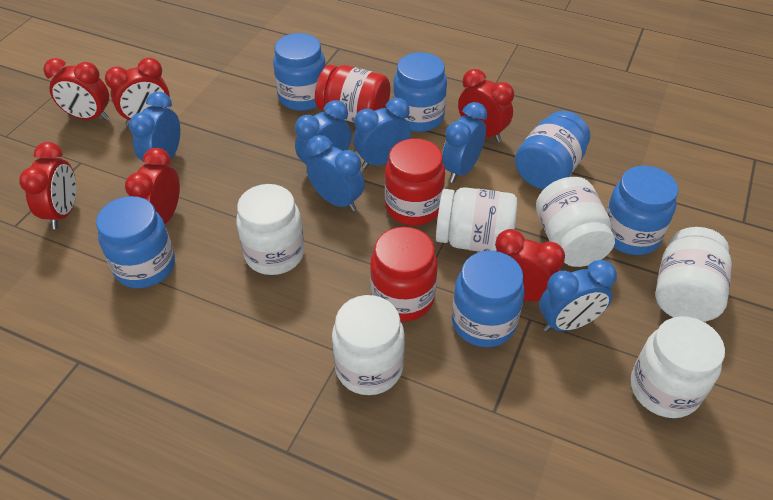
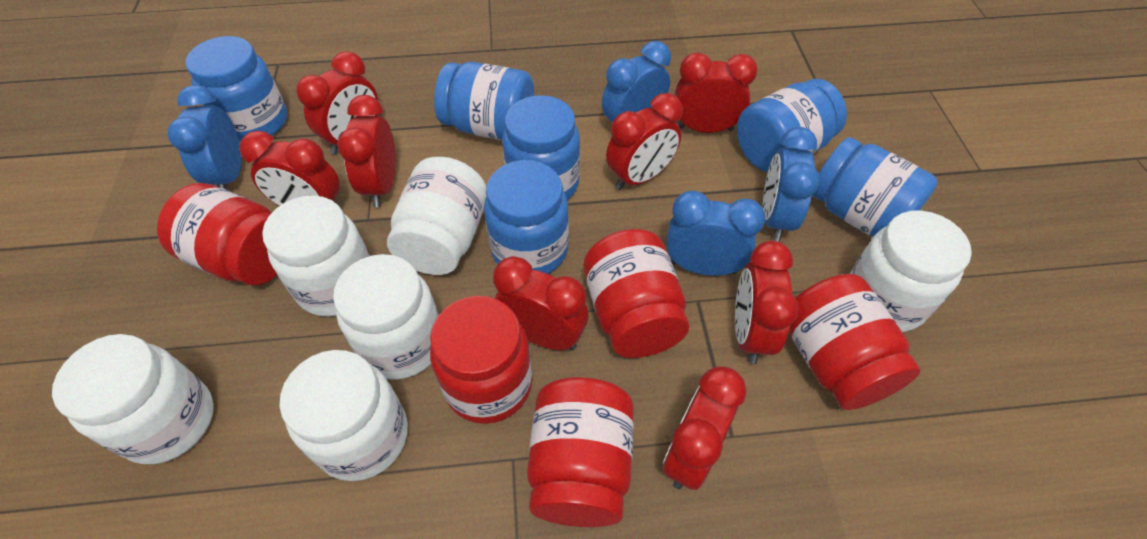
blue clock: 6 -> 4
red clock: 6 -> 8
red jar: 3 -> 5

